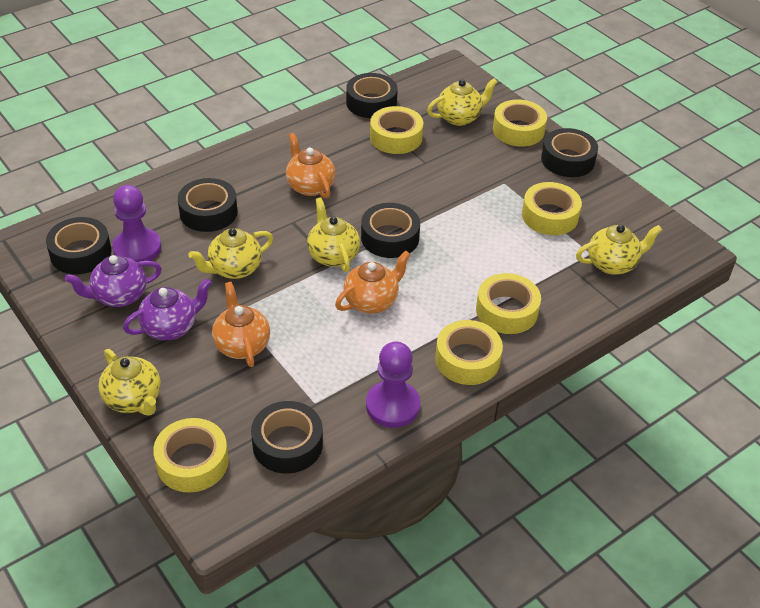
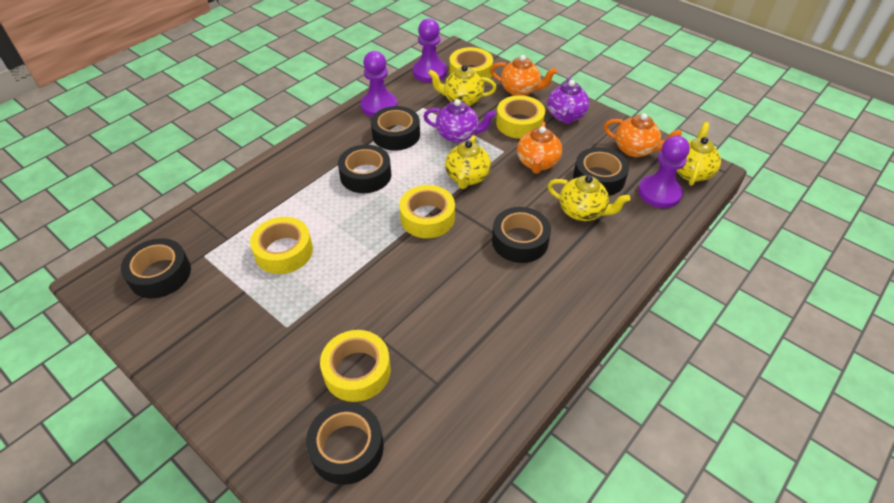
purple pawn: 2 -> 3
yellow tape: 6 -> 5
yellow teapot: 5 -> 4

